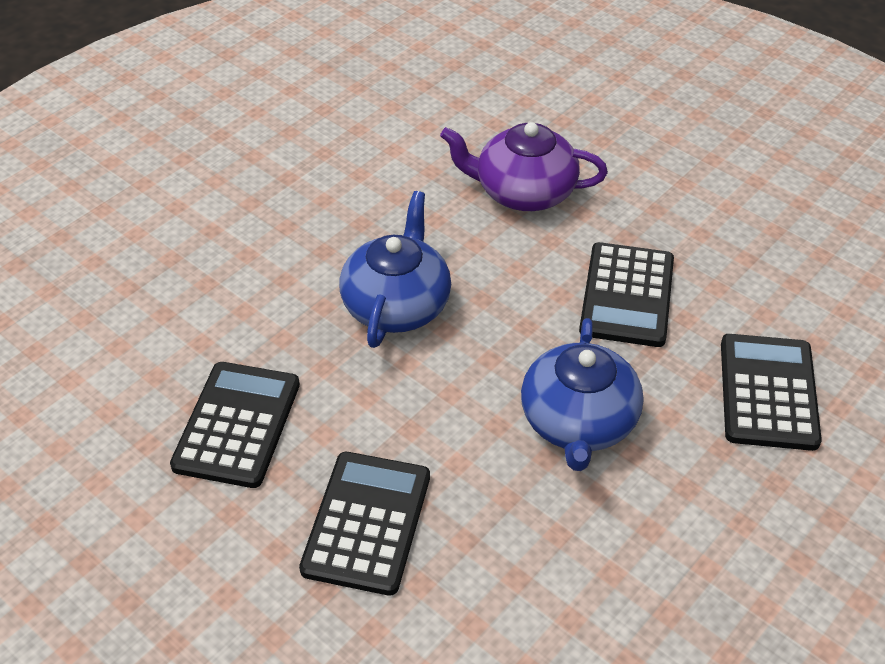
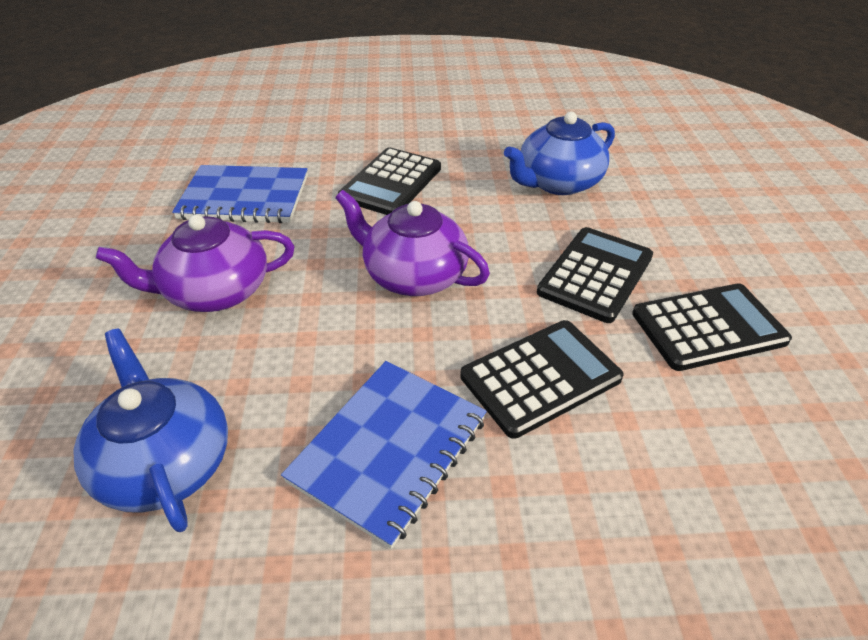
blue notebook: 0 -> 2
purple teapot: 1 -> 2

